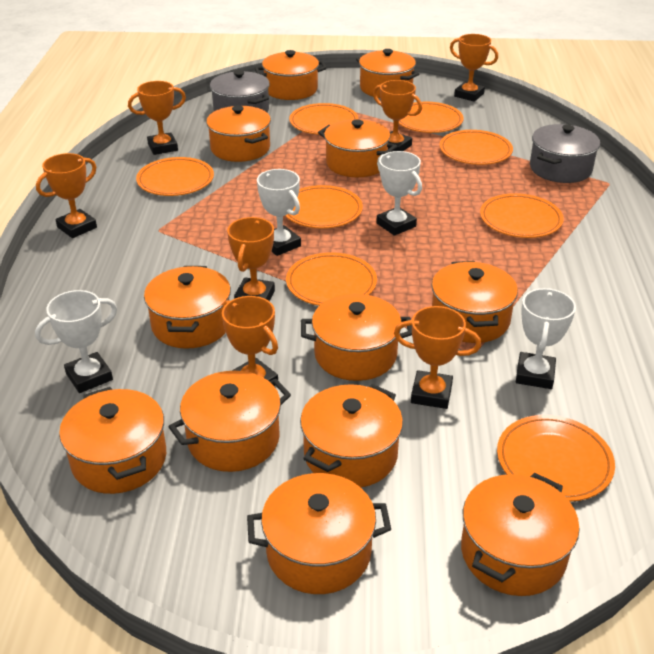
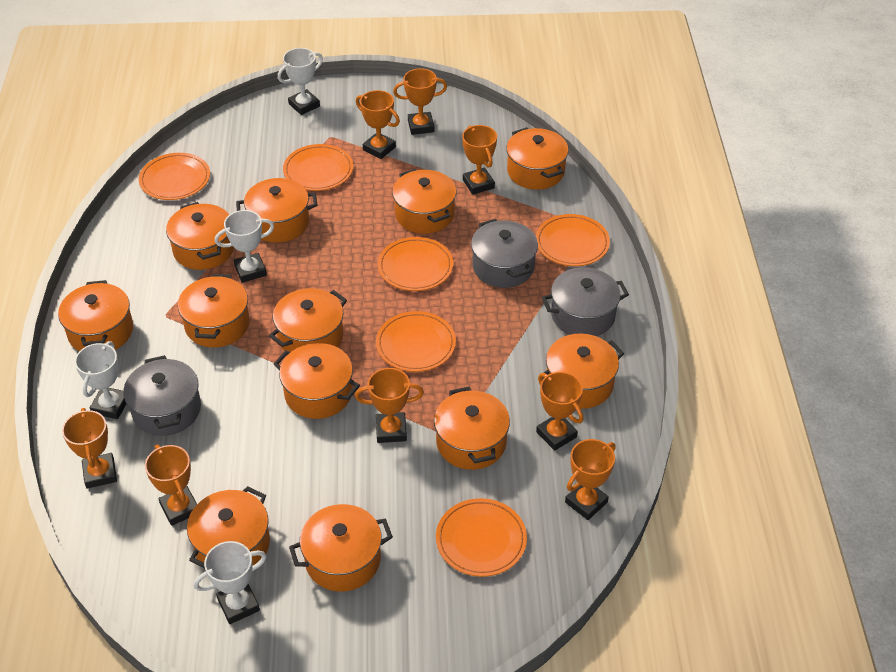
grey pot: 2 -> 3
orange plate: 8 -> 6
orange trophy: 7 -> 8

